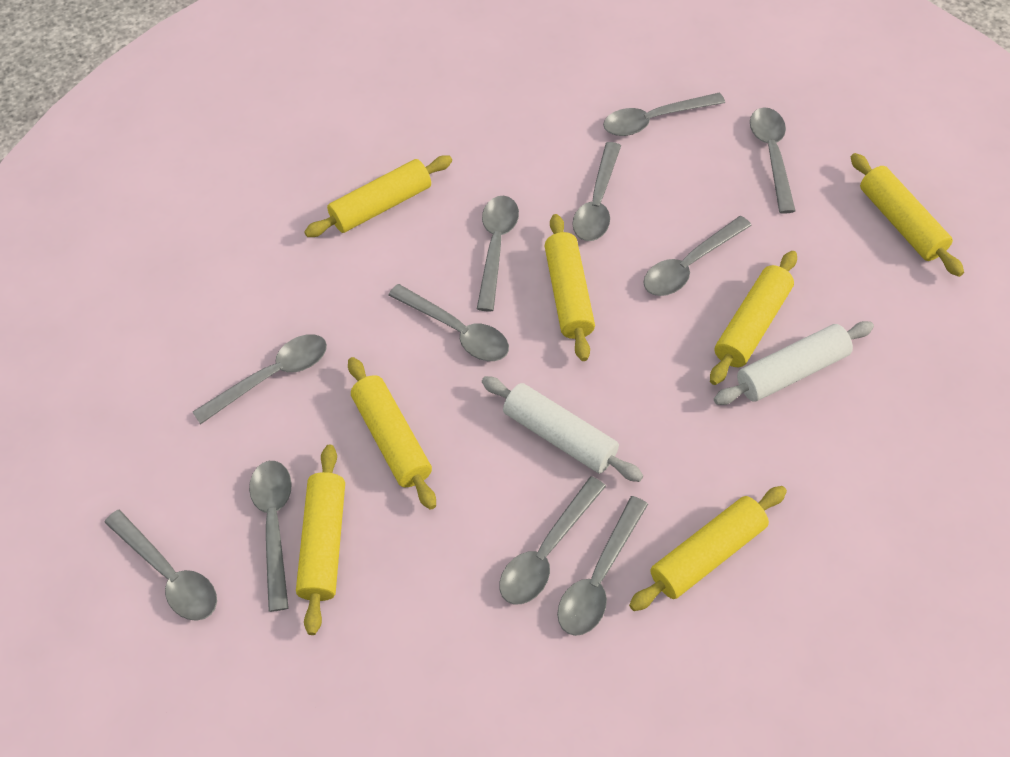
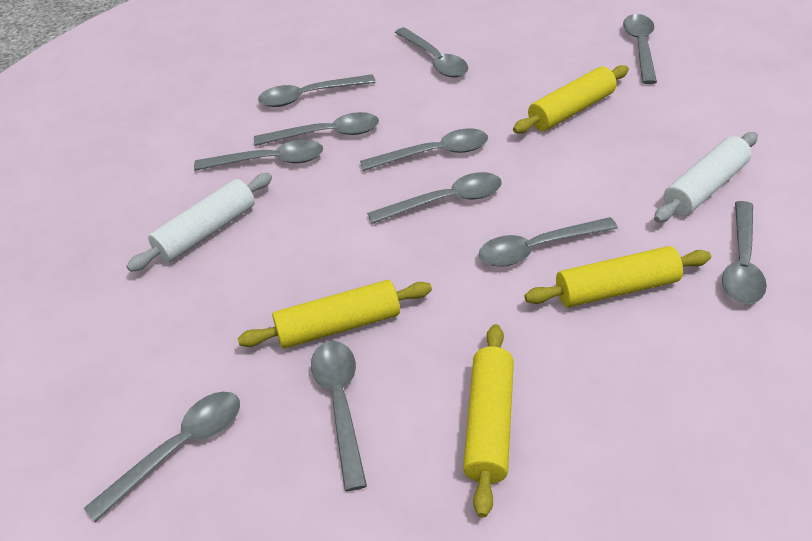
yellow rolling pin: 7 -> 4

